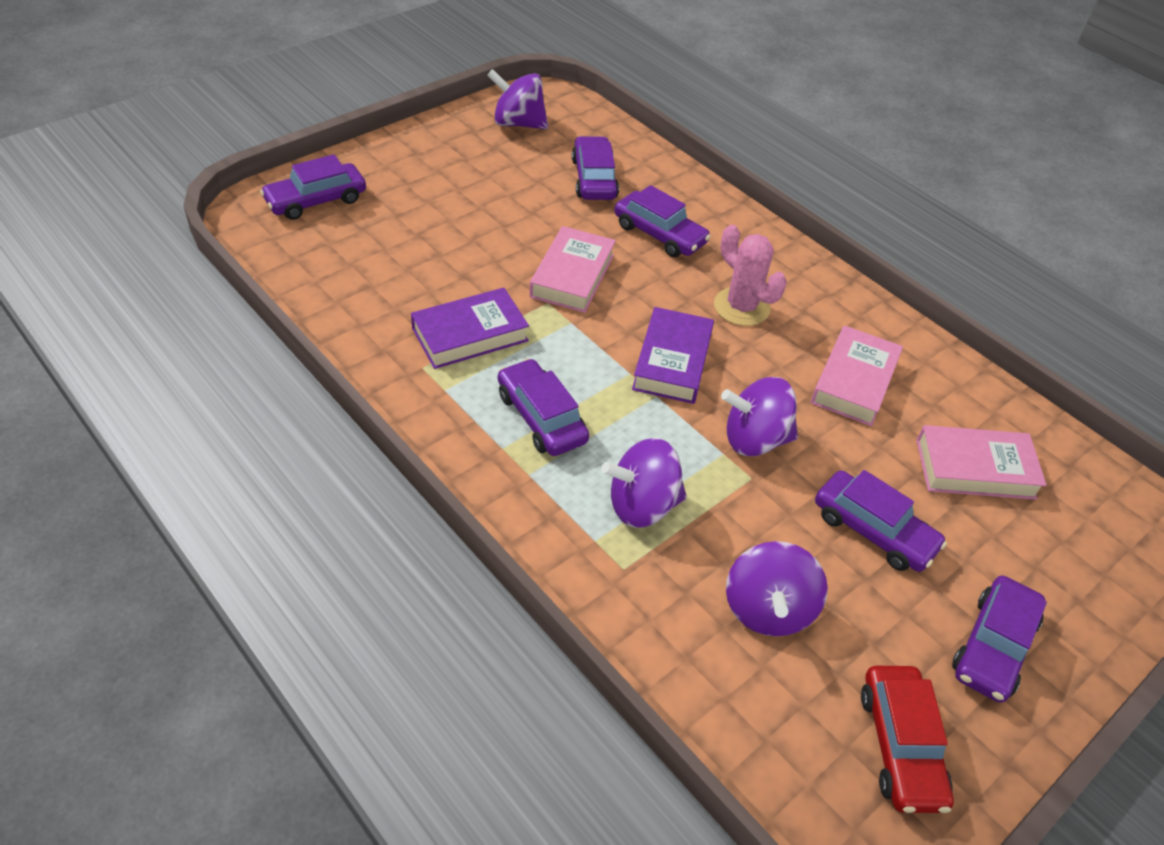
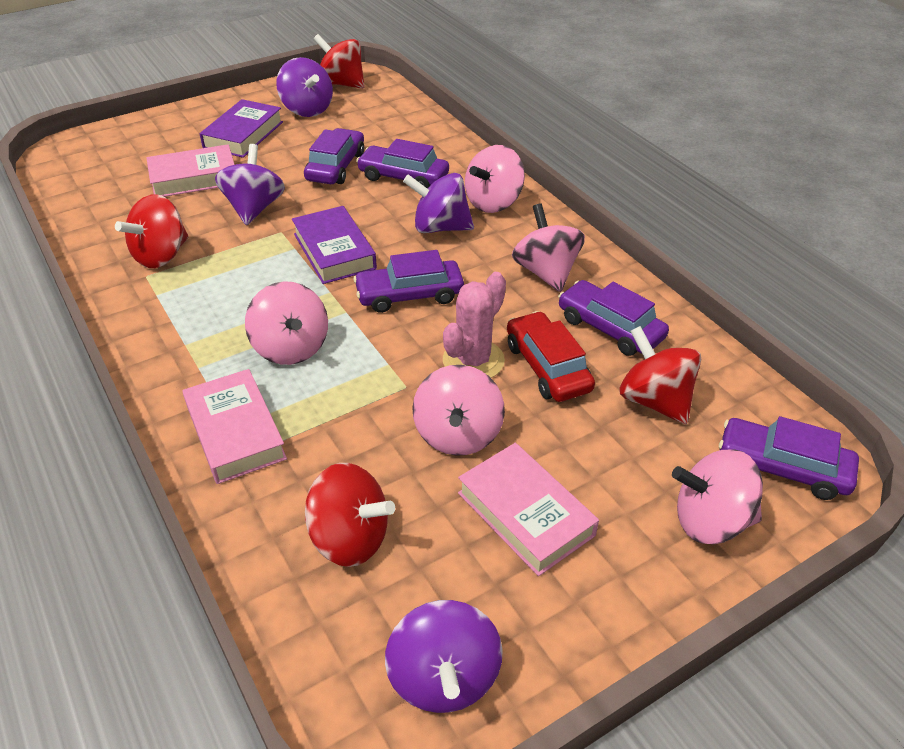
pink spinning top: 0 -> 5
purple car: 6 -> 5
red spinning top: 0 -> 4

